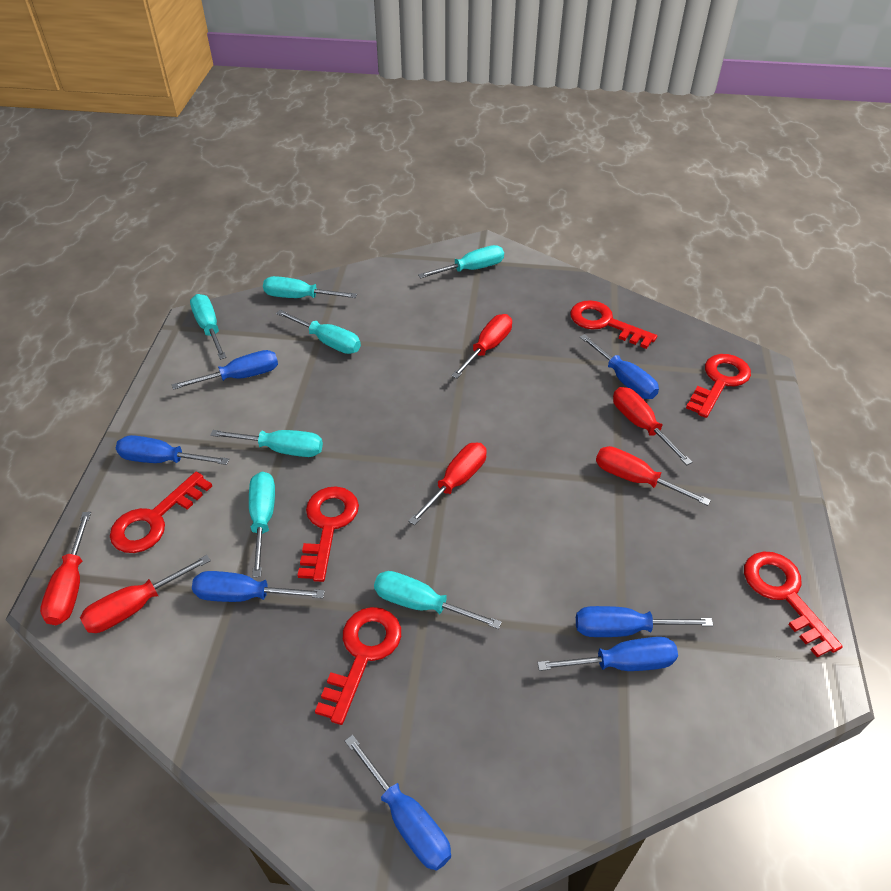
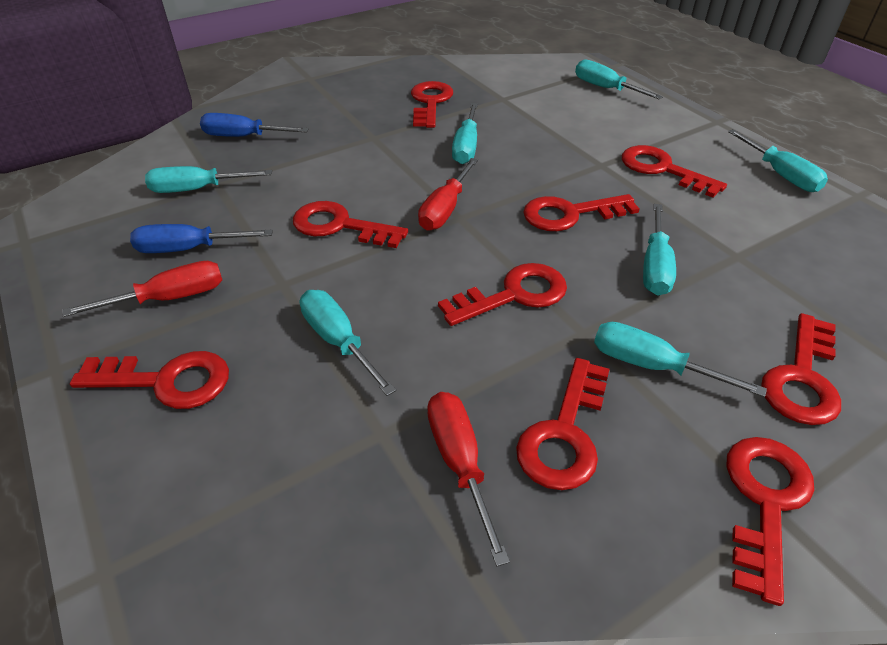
blue screwdriver: 7 -> 2
red key: 6 -> 9
red screwdriver: 6 -> 3

